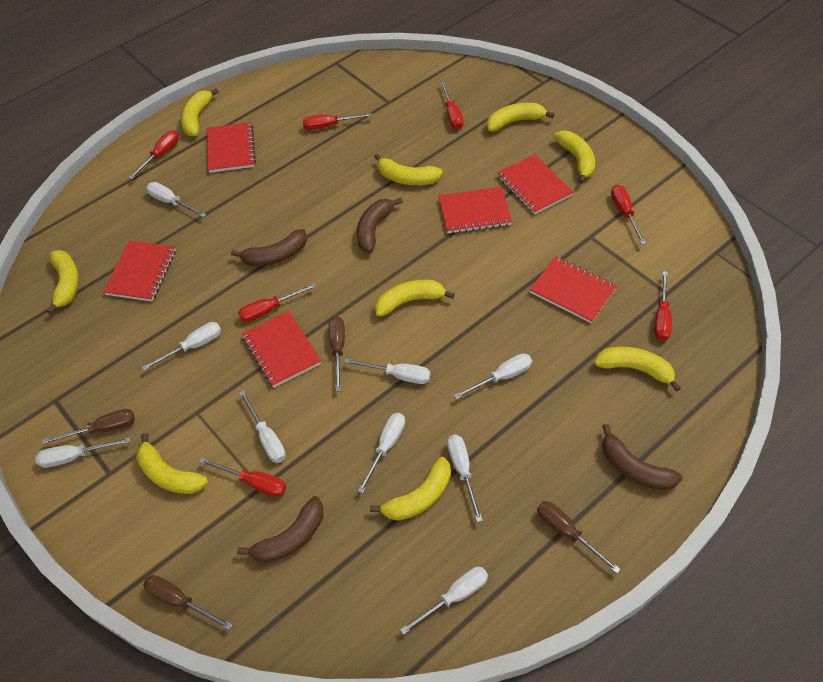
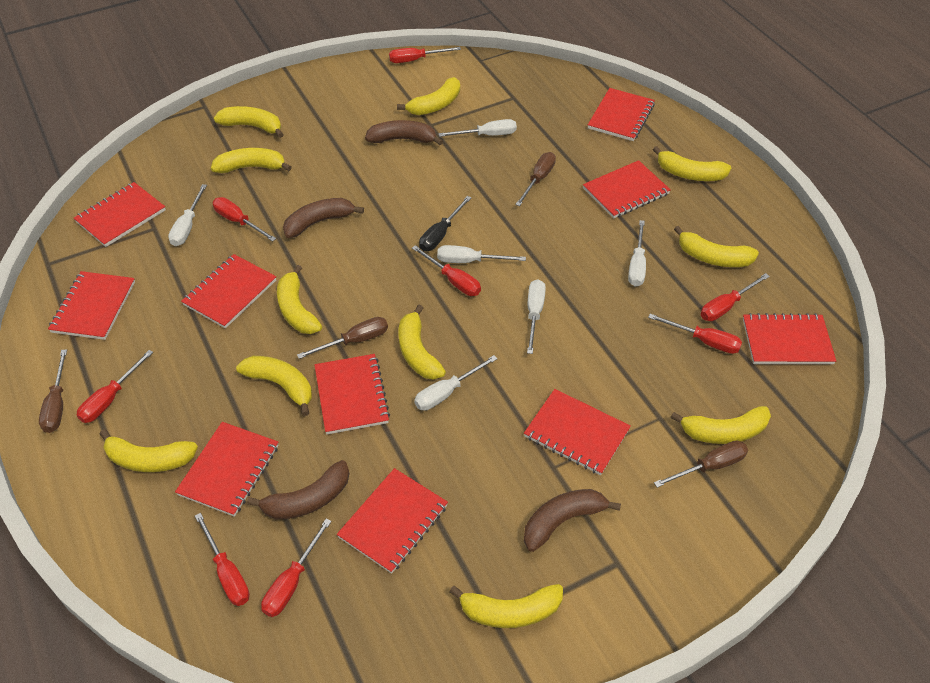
black screwdriver: 0 -> 1
red notebook: 6 -> 10
red screwdriver: 7 -> 8
white screwdriver: 9 -> 6
yellow banana: 9 -> 11

